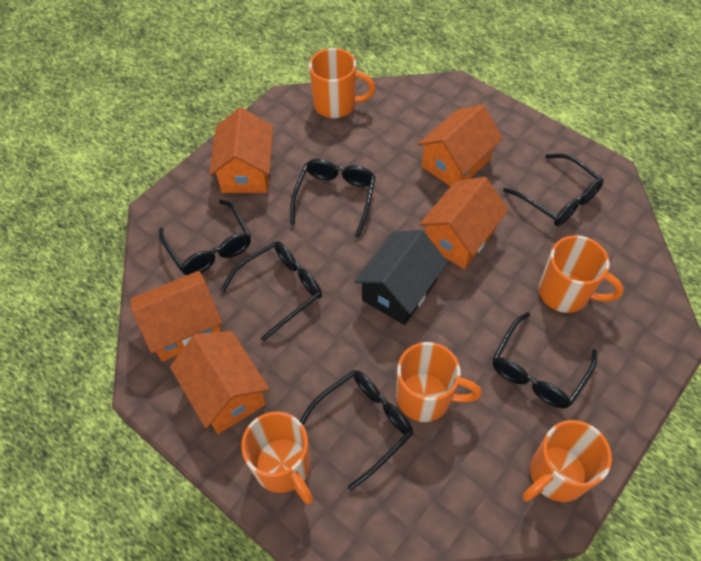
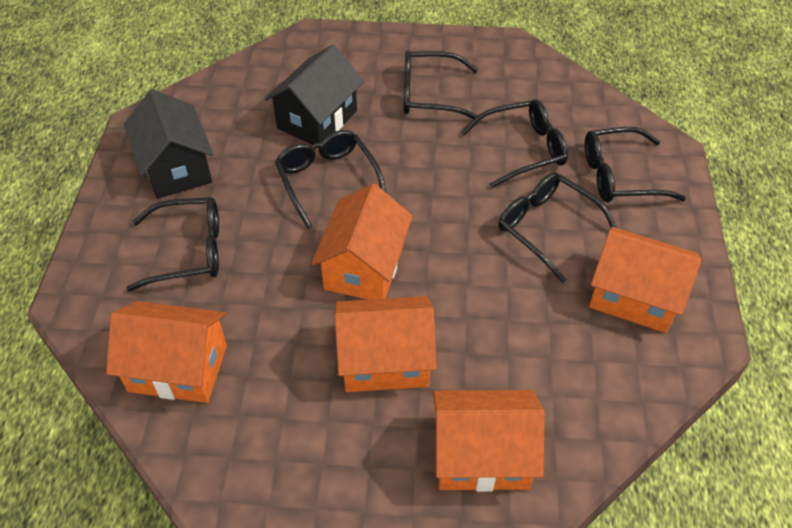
black house: 1 -> 2
orange mug: 5 -> 0

